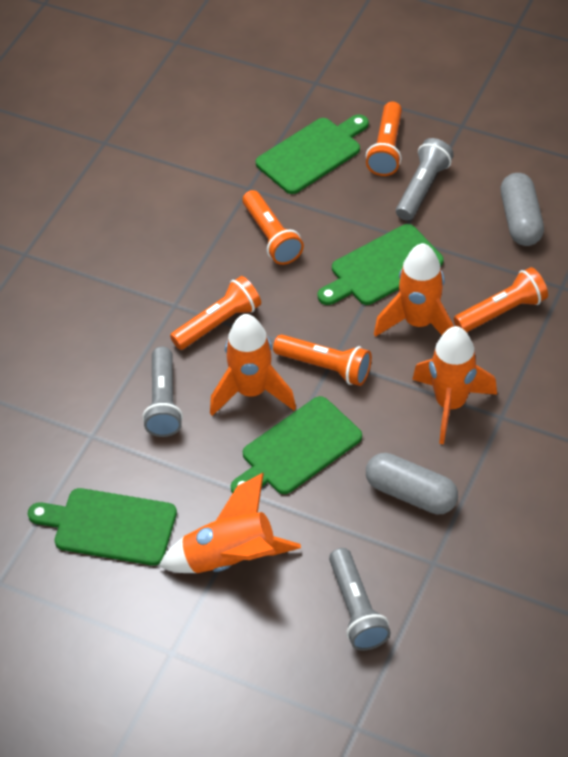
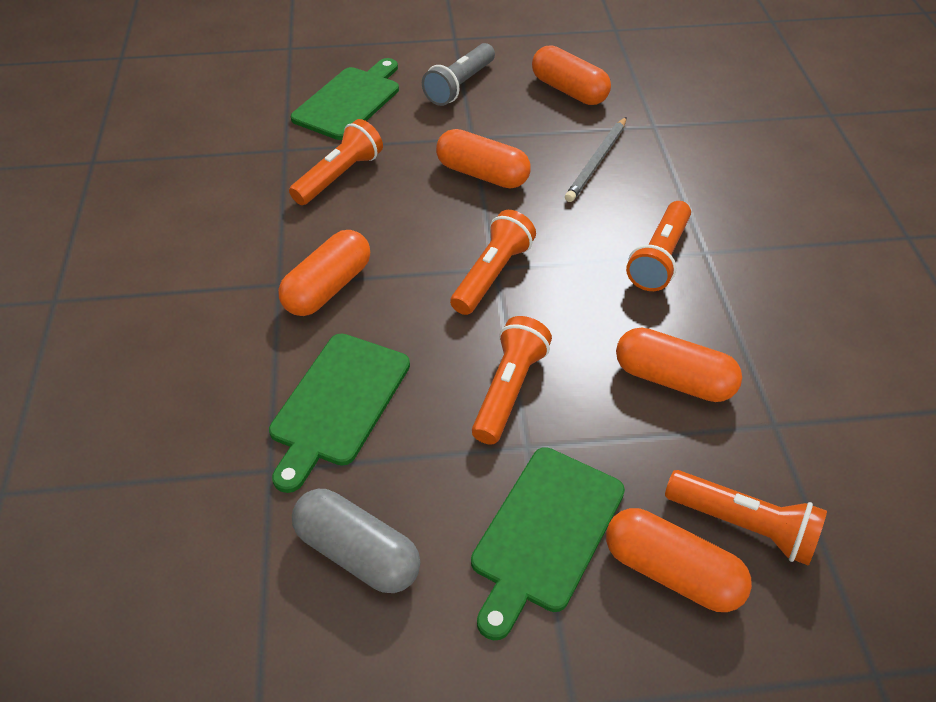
green cutting board: 4 -> 3
grey capsule: 2 -> 1
grey flashlight: 3 -> 1
grey pencil: 0 -> 1
orange capsule: 0 -> 5
orange rocket: 4 -> 0

